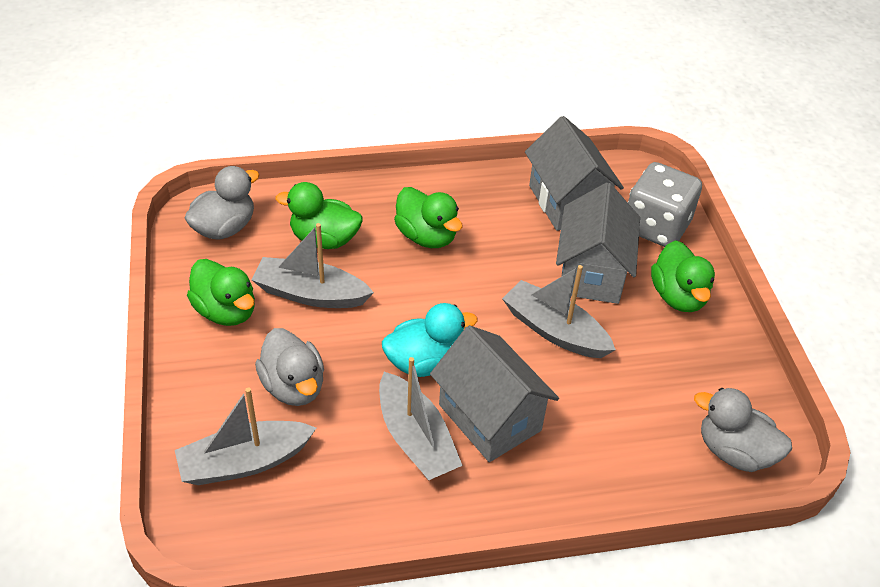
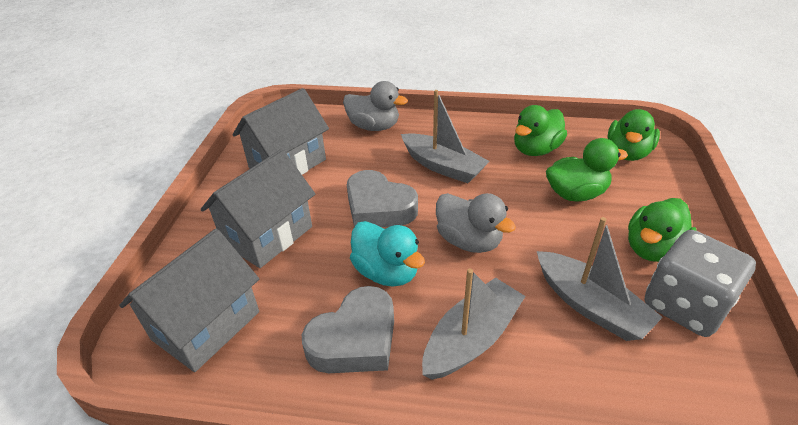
grey boat: 4 -> 3
grey duck: 3 -> 2
grey heart: 0 -> 2

